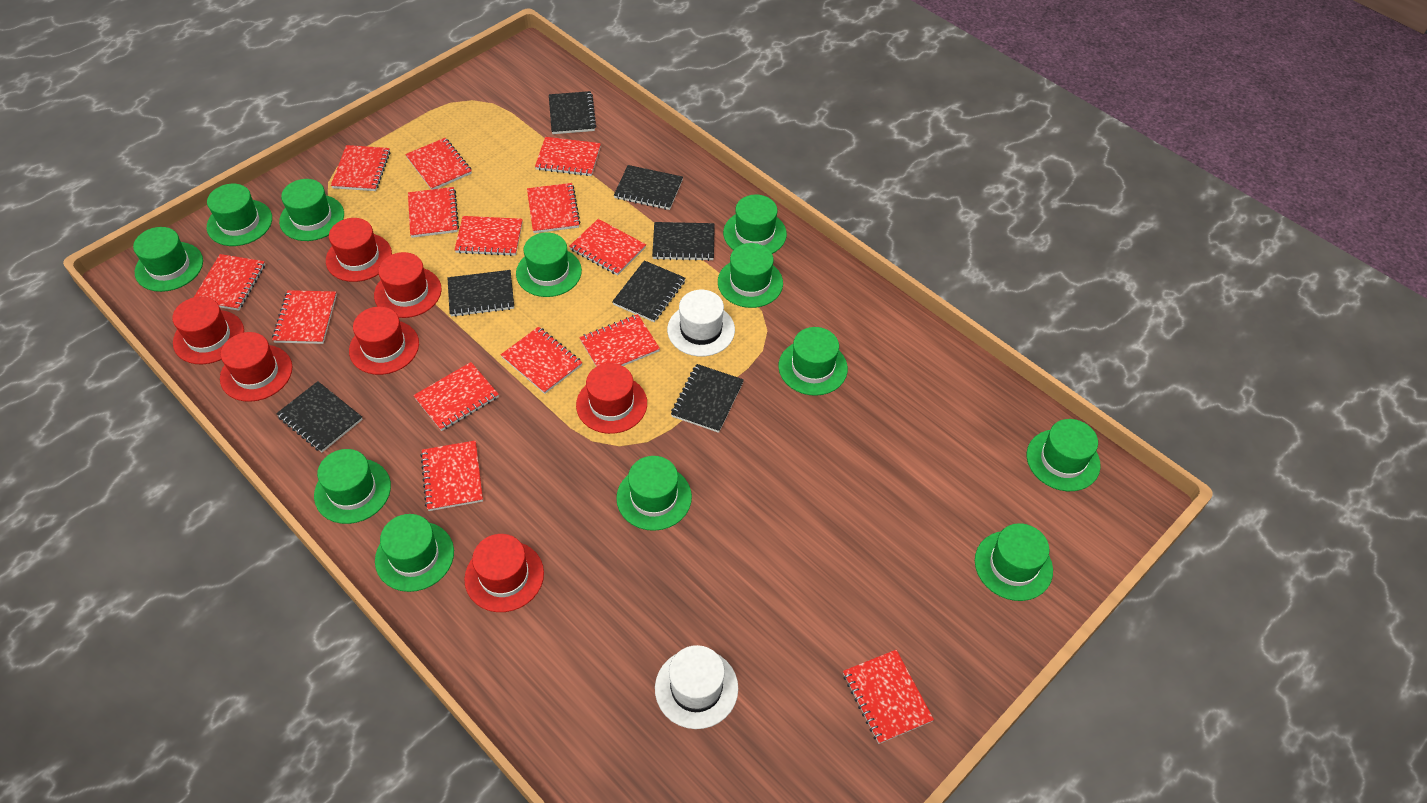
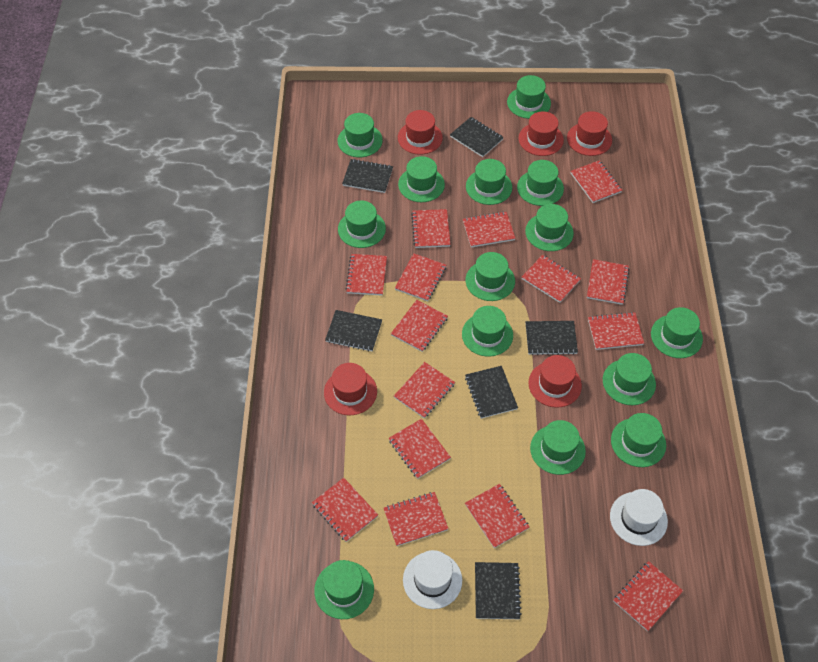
black notebook: 7 -> 6
green hat: 12 -> 14
red hat: 7 -> 5
red notebook: 14 -> 15

